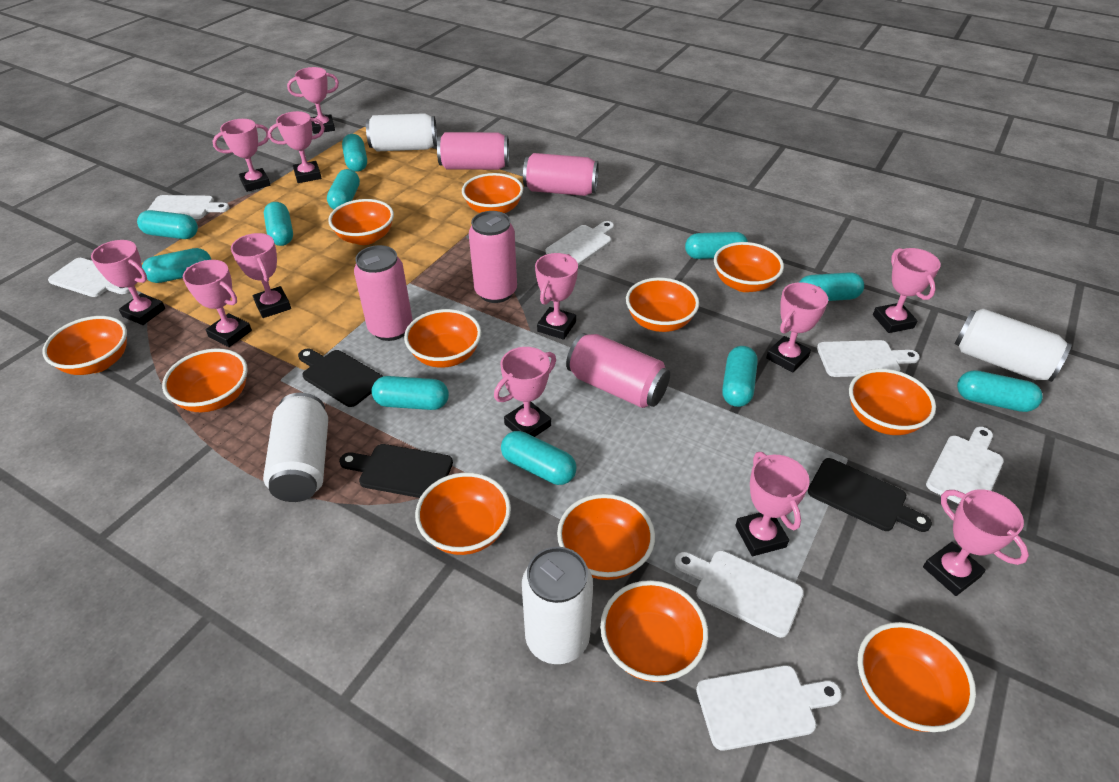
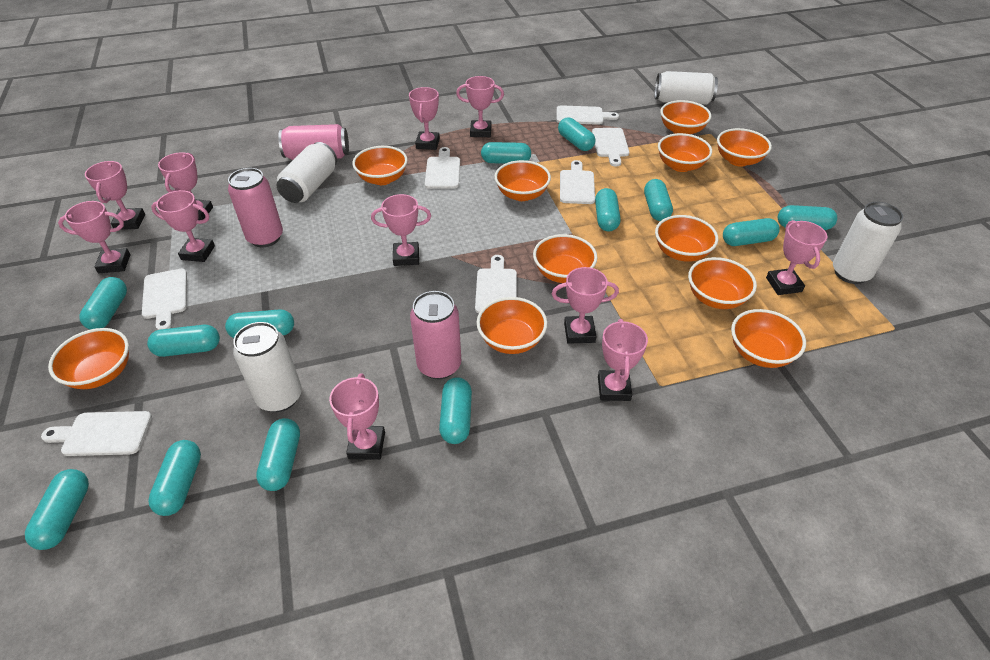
black cutting board: 3 -> 0
orange bowl: 12 -> 11
pink can: 5 -> 3
pink trophy: 12 -> 11
turquoise capsule: 11 -> 13

